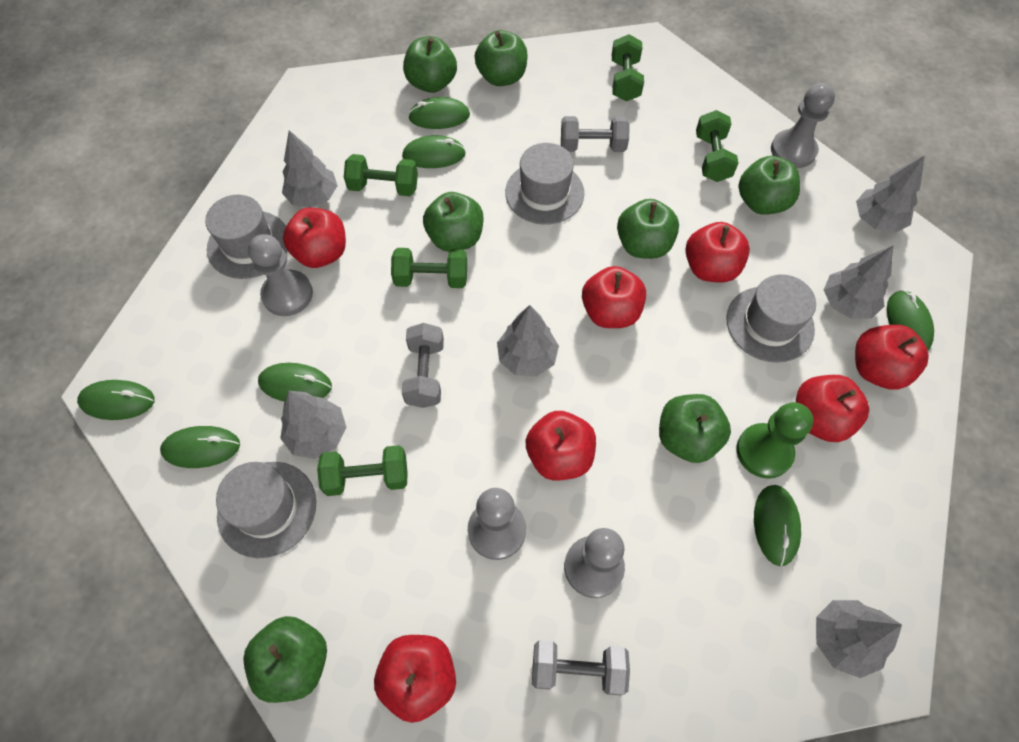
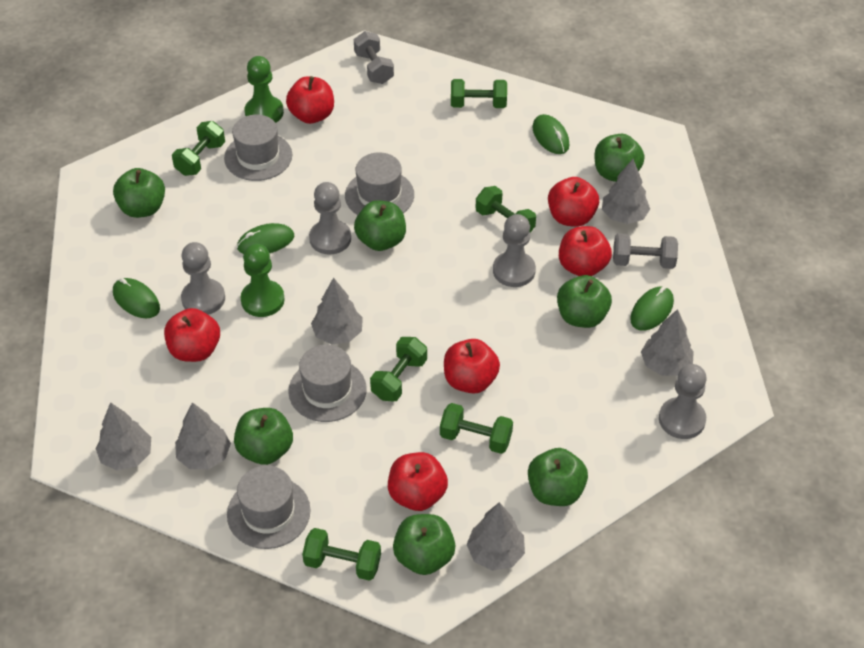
green dumbbell: 5 -> 6
green mouse: 7 -> 4
green pawn: 1 -> 2
grey dumbbell: 3 -> 2
red apple: 7 -> 6

